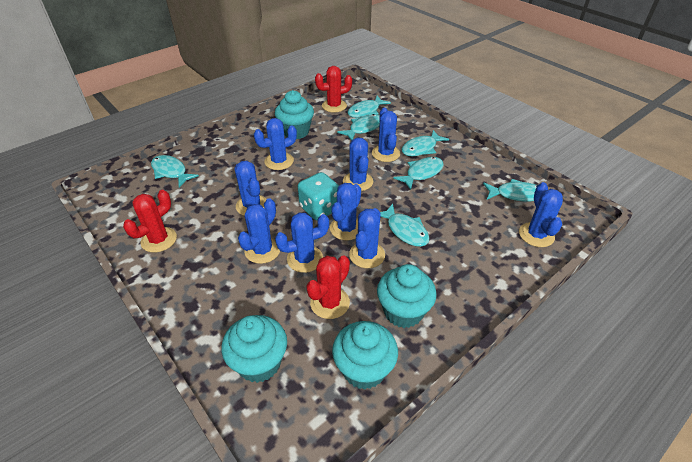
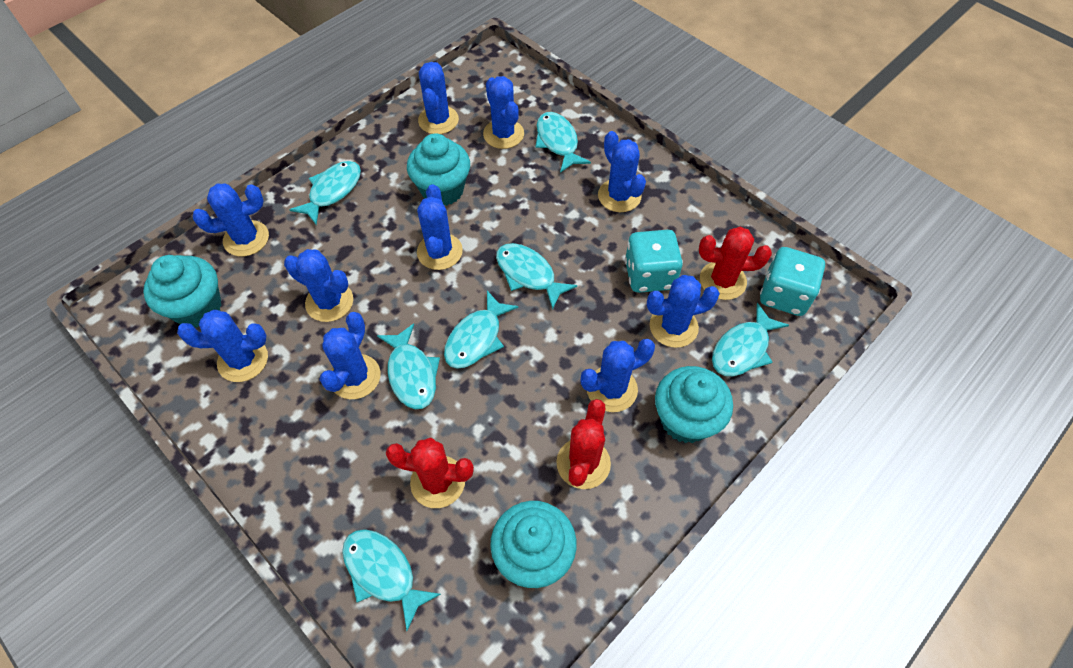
blue cactus: 9 -> 10
turquoise dice: 1 -> 2

